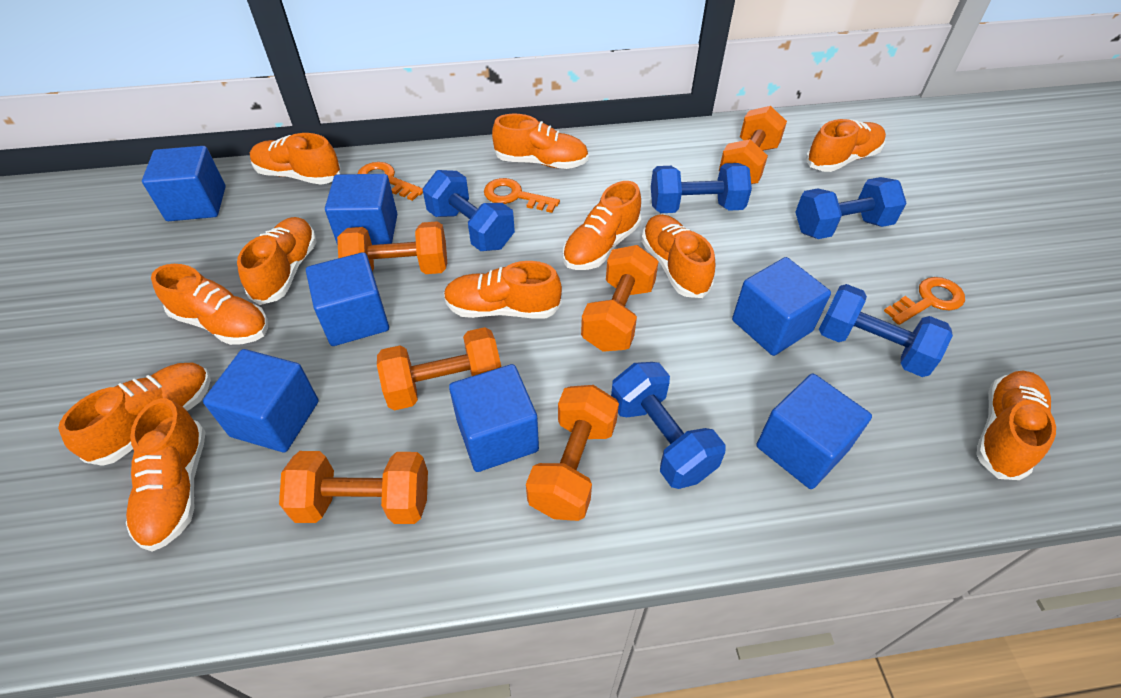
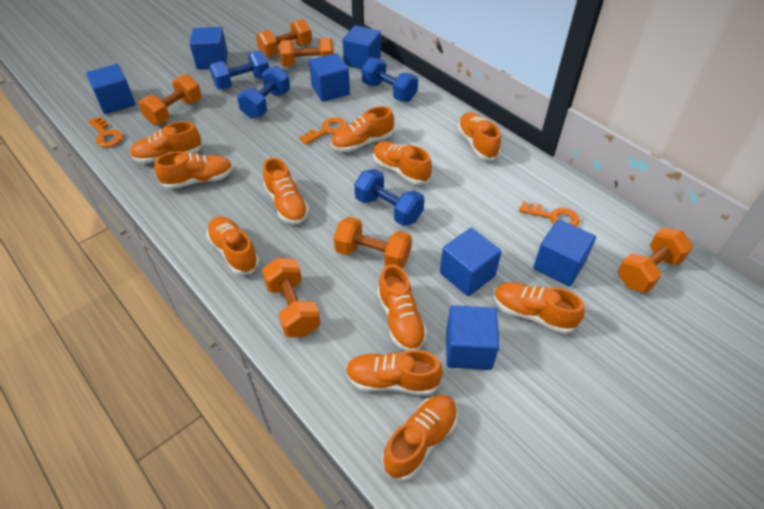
blue dumbbell: 5 -> 4

